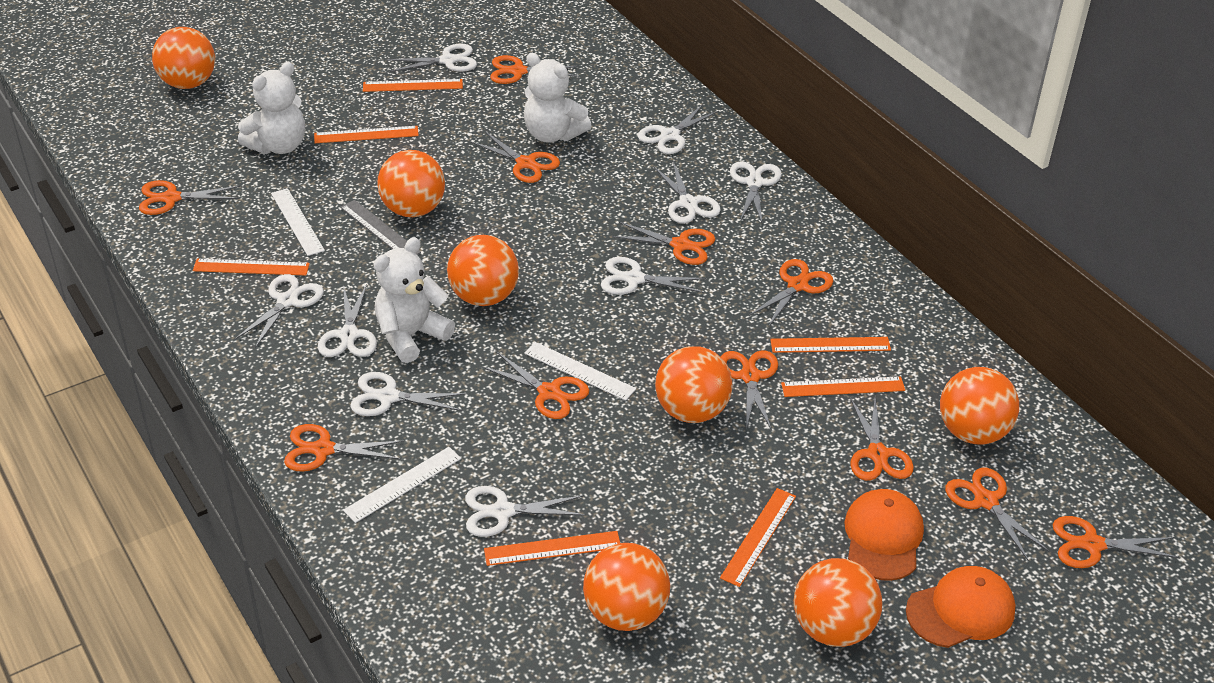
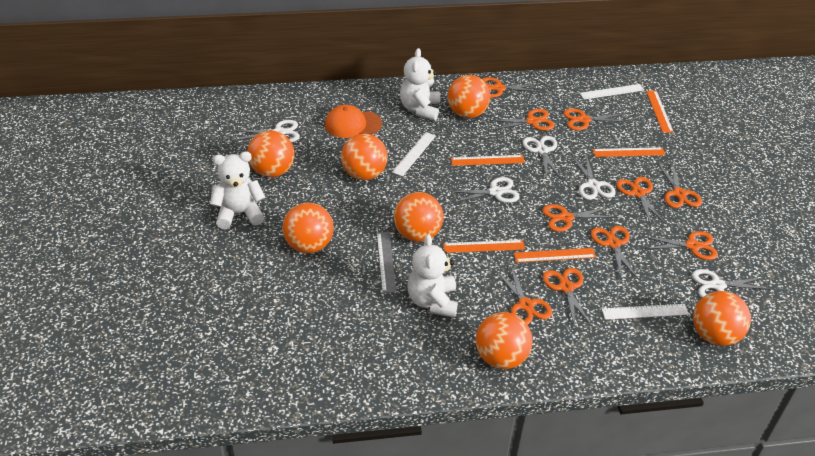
orange cap: 2 -> 1
orange ruler: 7 -> 5
orange scissors: 11 -> 10
white scissors: 9 -> 5

